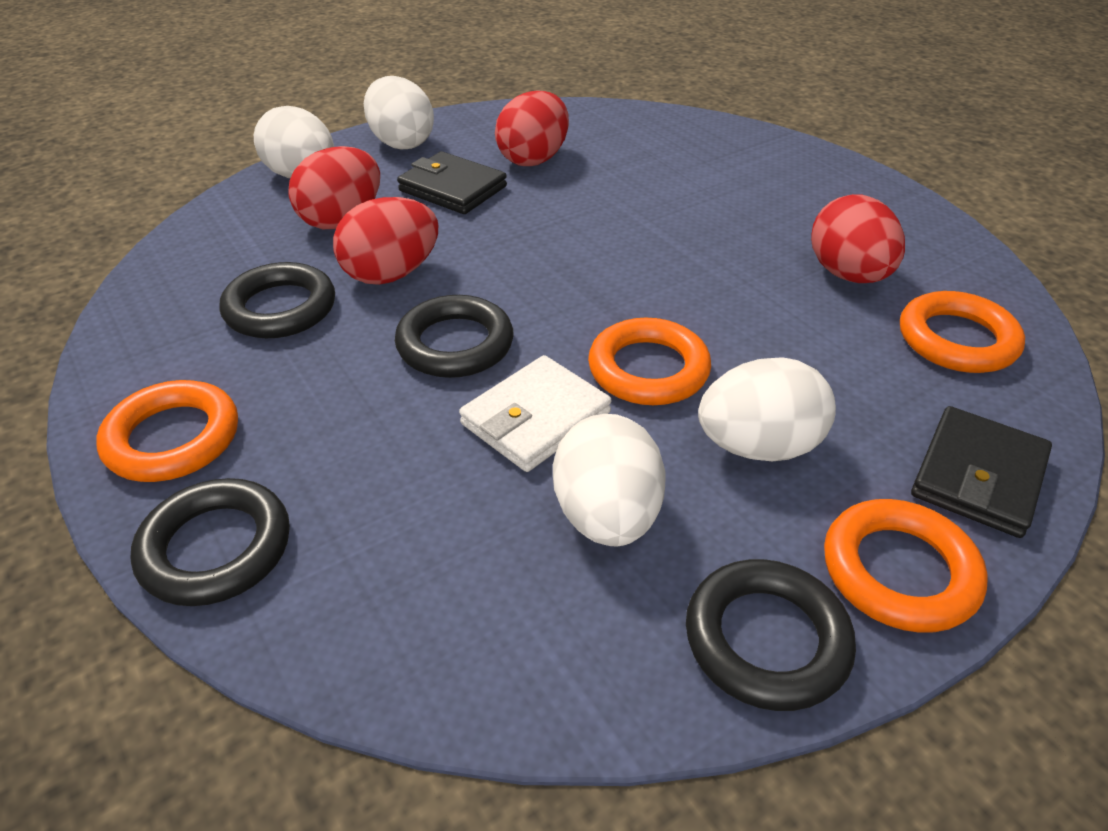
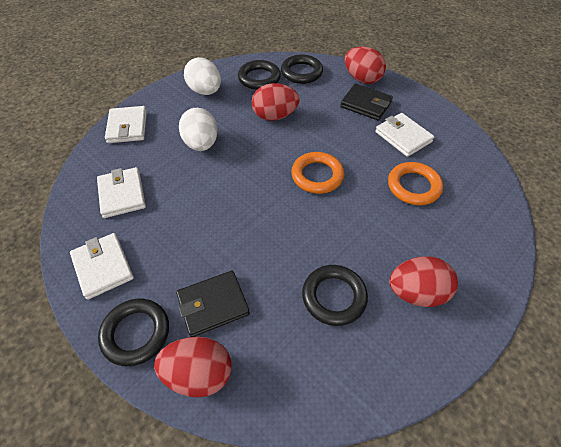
orange ring: 4 -> 2
white egg: 4 -> 2
white wallet: 1 -> 4

